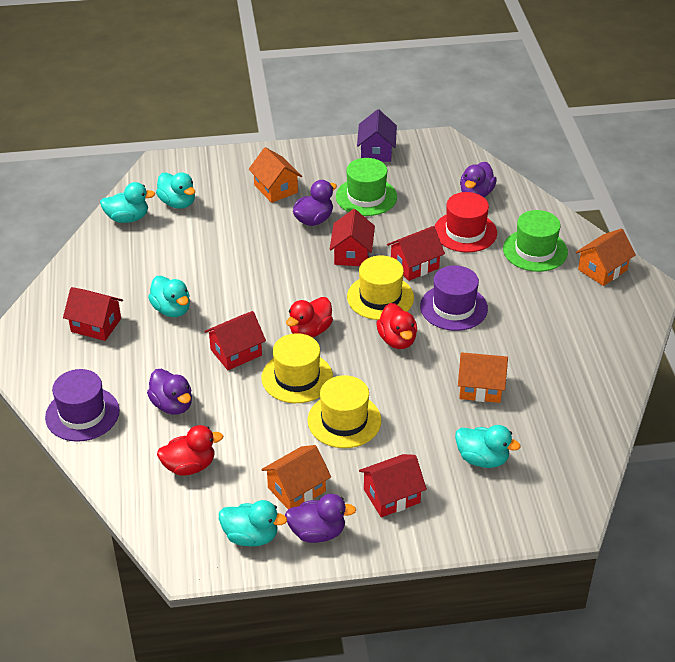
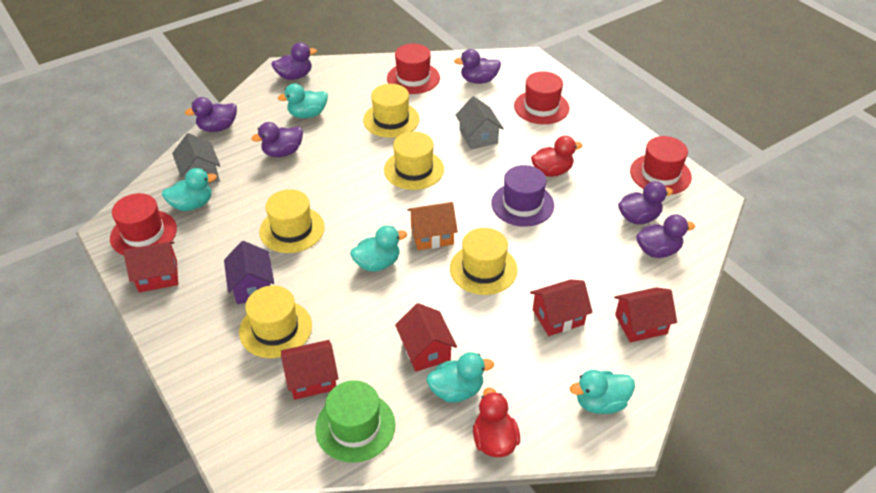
green hat: 2 -> 1
grey house: 0 -> 2
orange house: 4 -> 1
purple duck: 4 -> 6
purple hat: 2 -> 1
red duck: 3 -> 2
red hat: 1 -> 4
yellow hat: 3 -> 5

